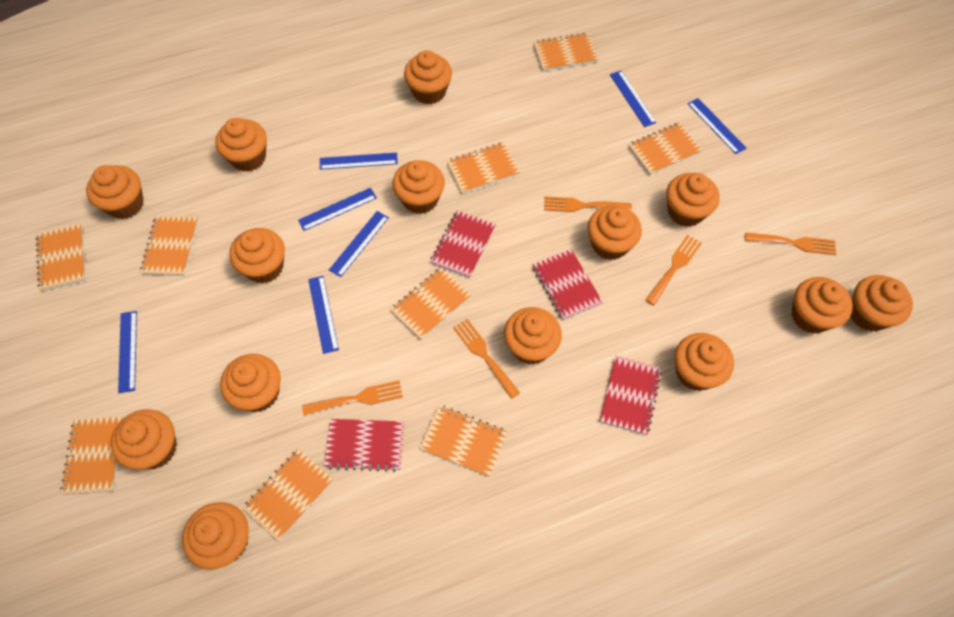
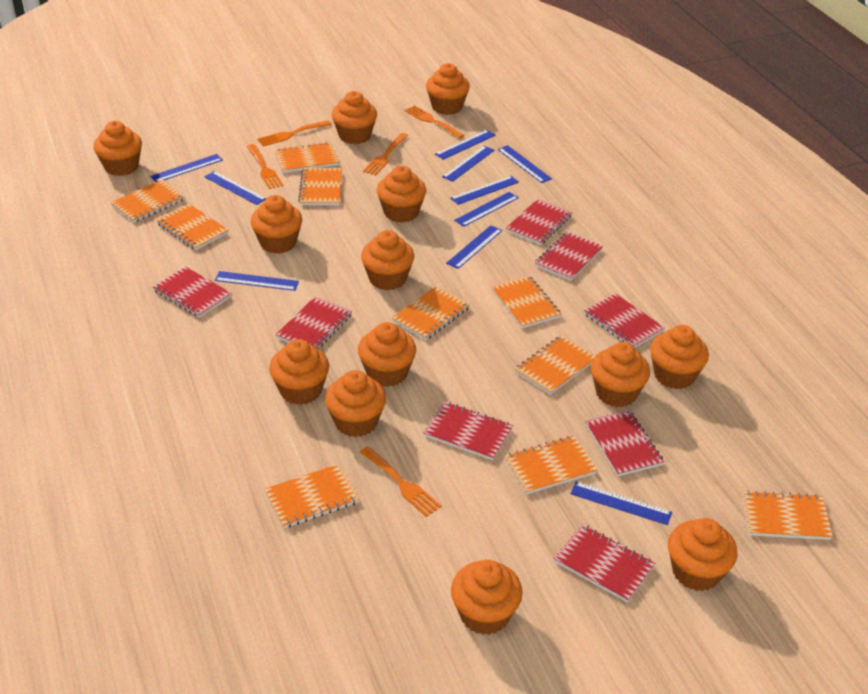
blue ruler: 7 -> 10
orange cupcake: 14 -> 13
orange notebook: 9 -> 10
red notebook: 4 -> 8

